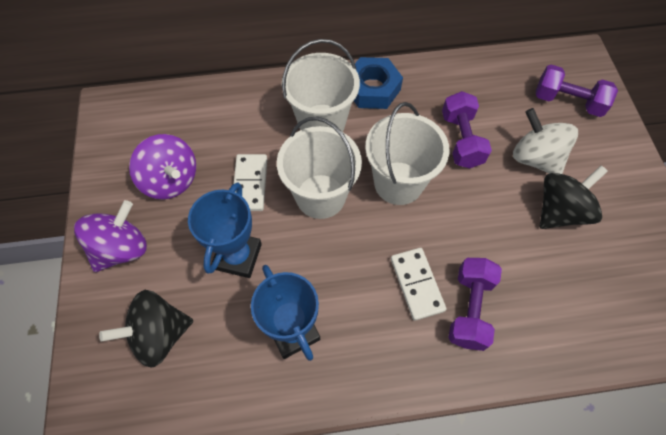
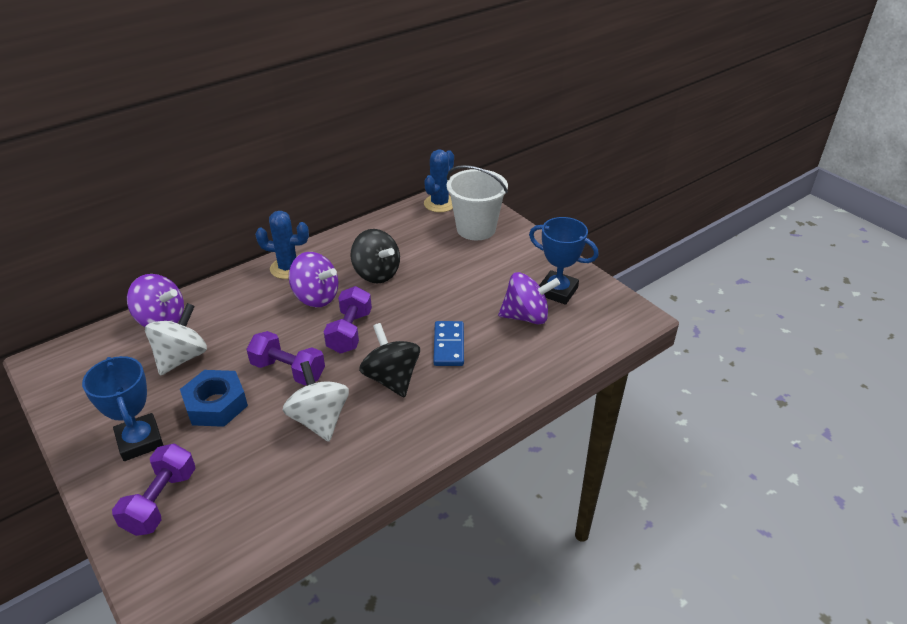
blue cactus: 0 -> 2
blue domino: 0 -> 1
purple spinning top: 2 -> 3
white bucket: 3 -> 1
white domino: 2 -> 0
white spinning top: 1 -> 2

